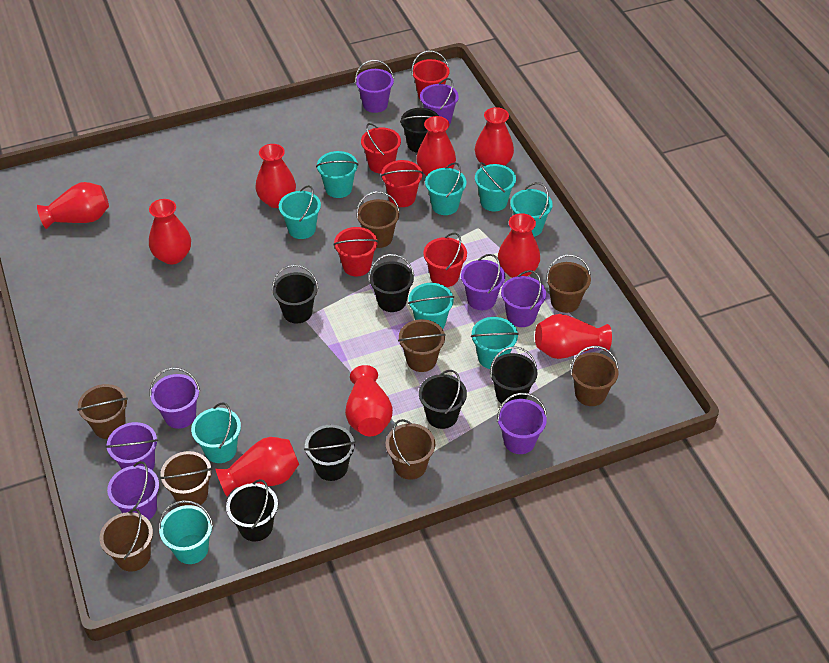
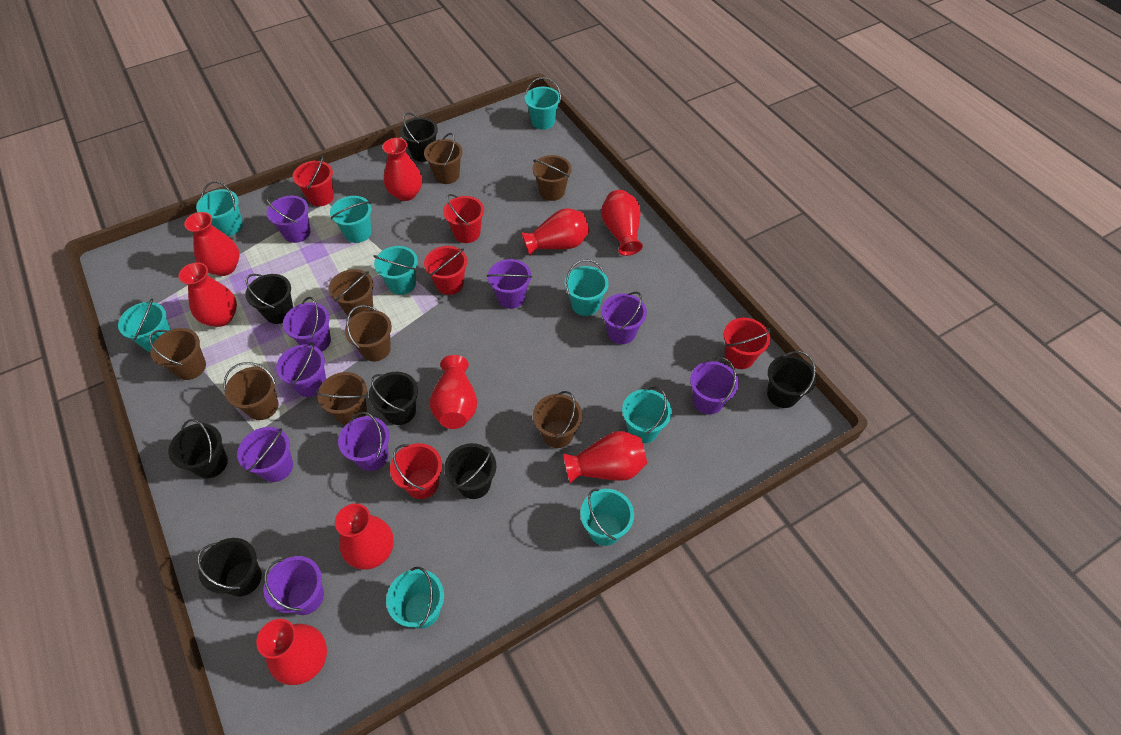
purple bucket: 8 -> 9

